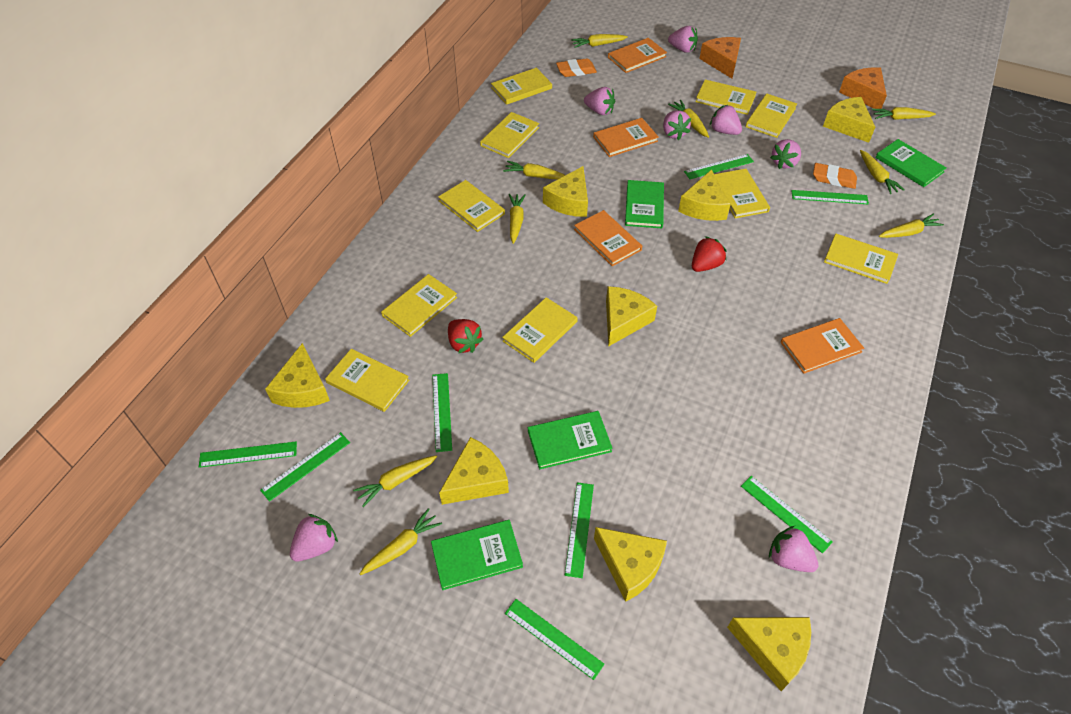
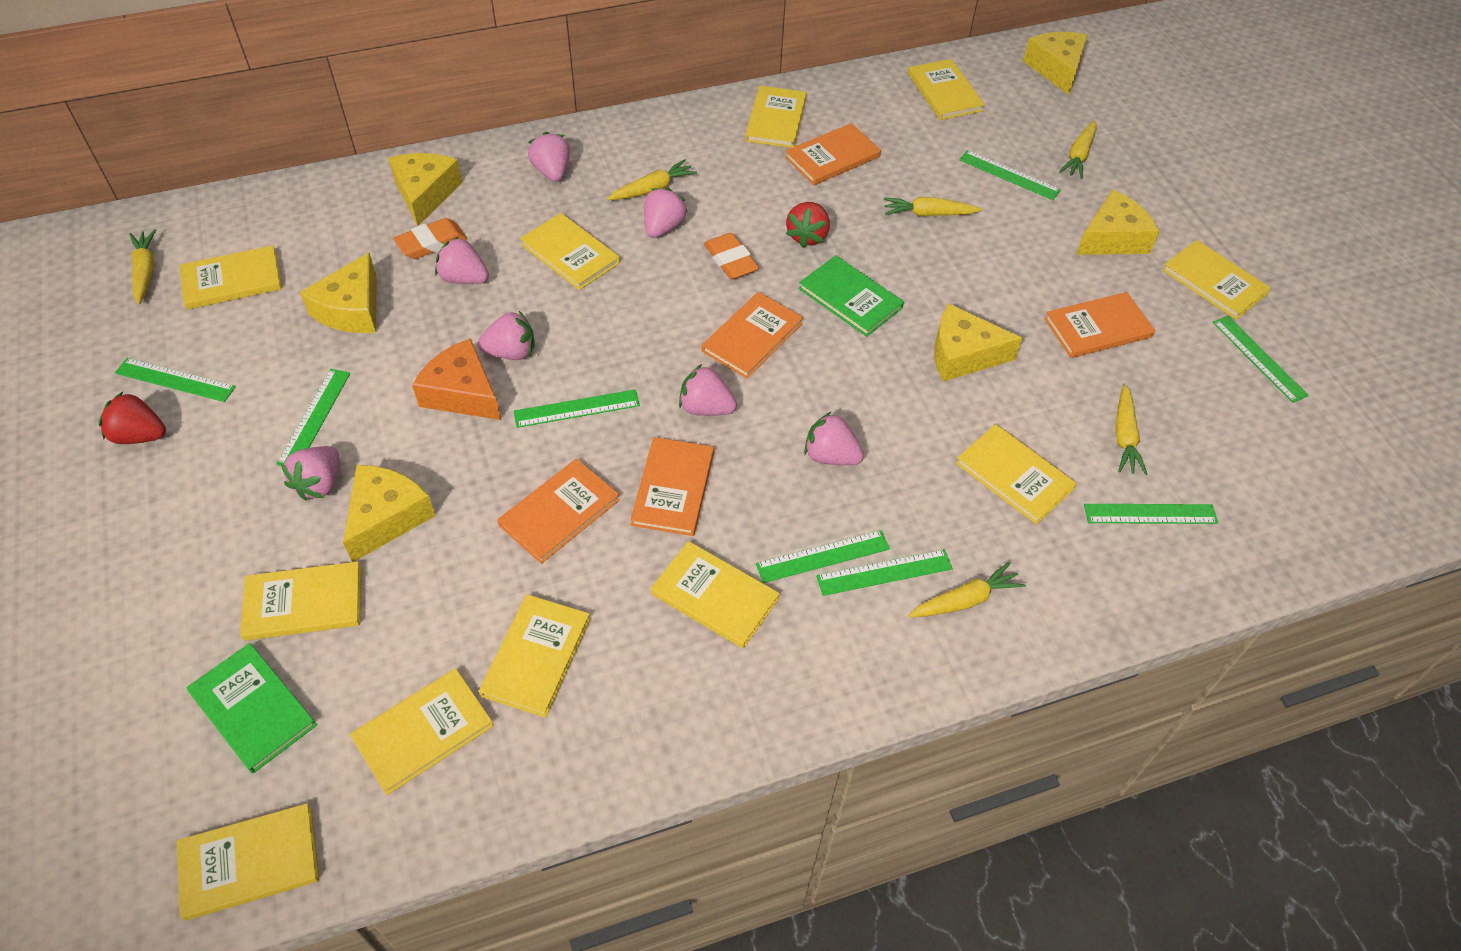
green book: 4 -> 2
orange book: 4 -> 5
orange cheese: 2 -> 1
yellow book: 10 -> 11
yellow carrot: 9 -> 6
yellow cheese: 8 -> 6

